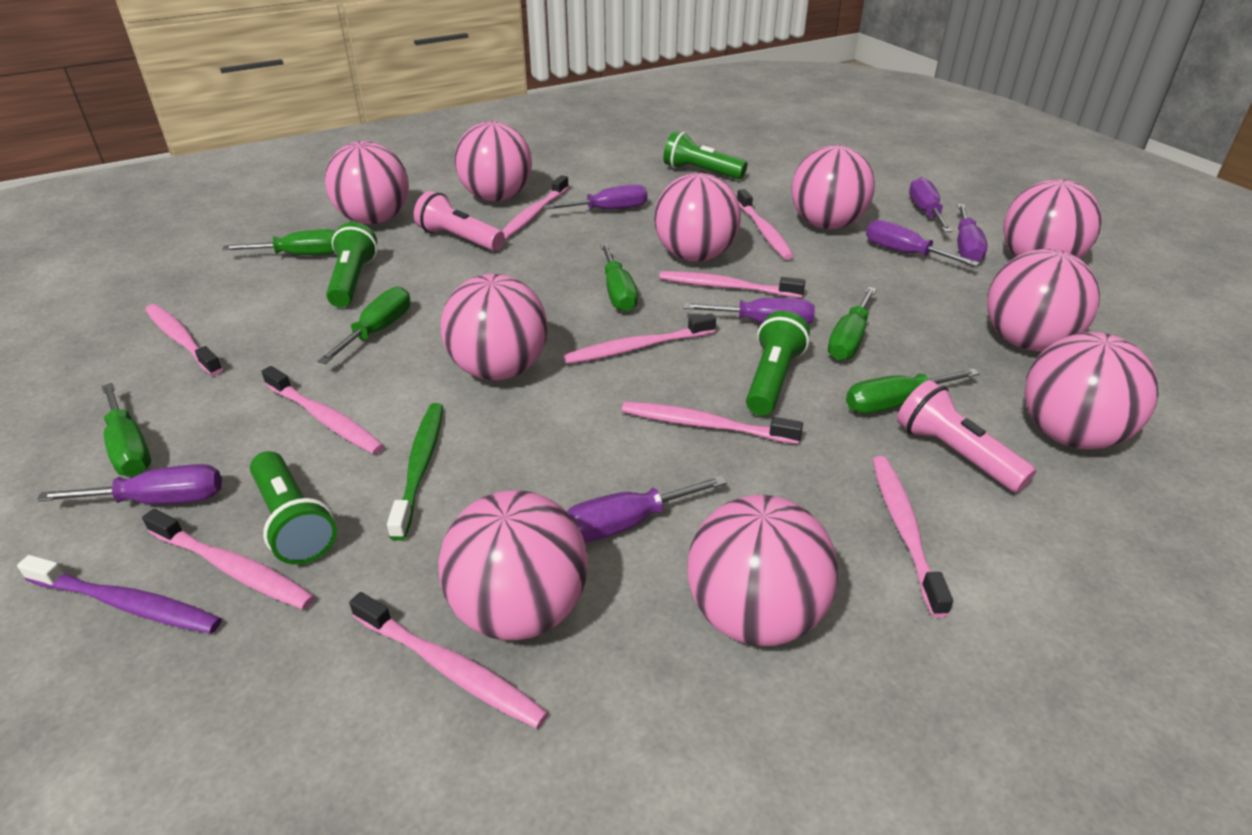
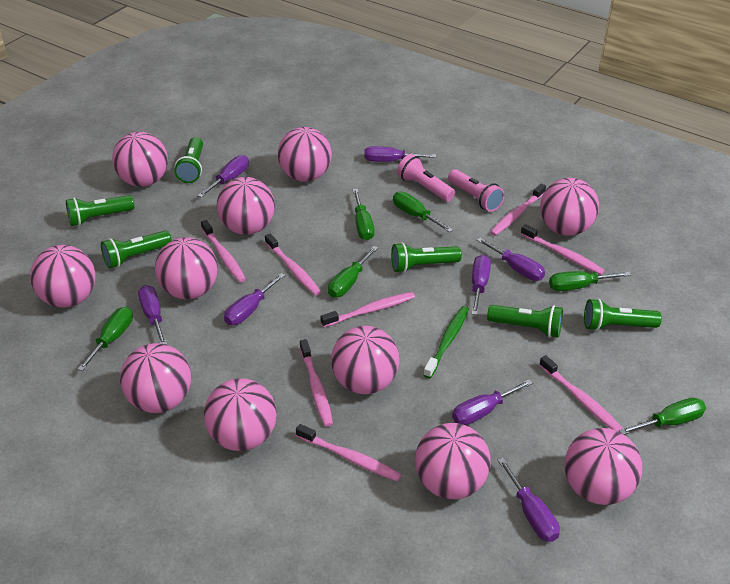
green flashlight: 4 -> 6
pink ball: 10 -> 11
pink toothbrush: 10 -> 8
purple screwdriver: 7 -> 8
purple toothbrush: 1 -> 0

